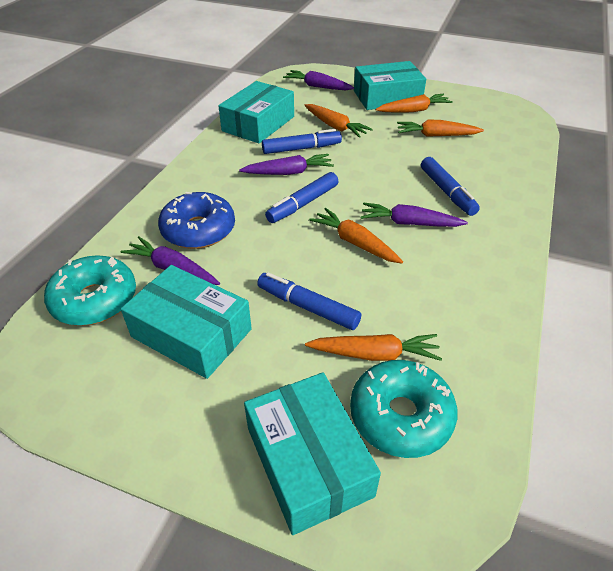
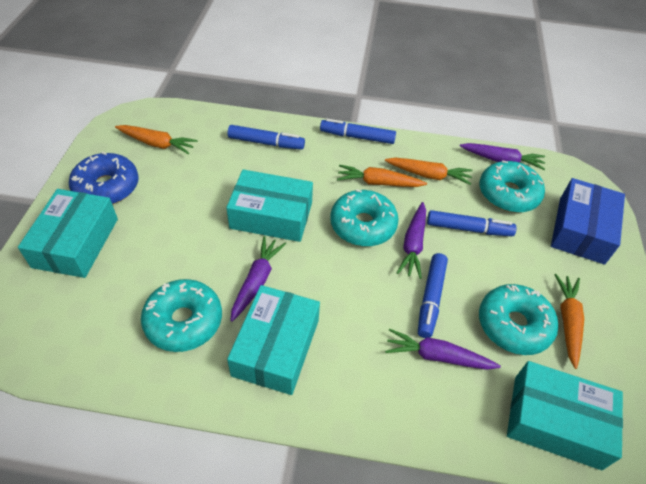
blue box: 0 -> 1
orange carrot: 5 -> 4
turquoise donut: 2 -> 4

